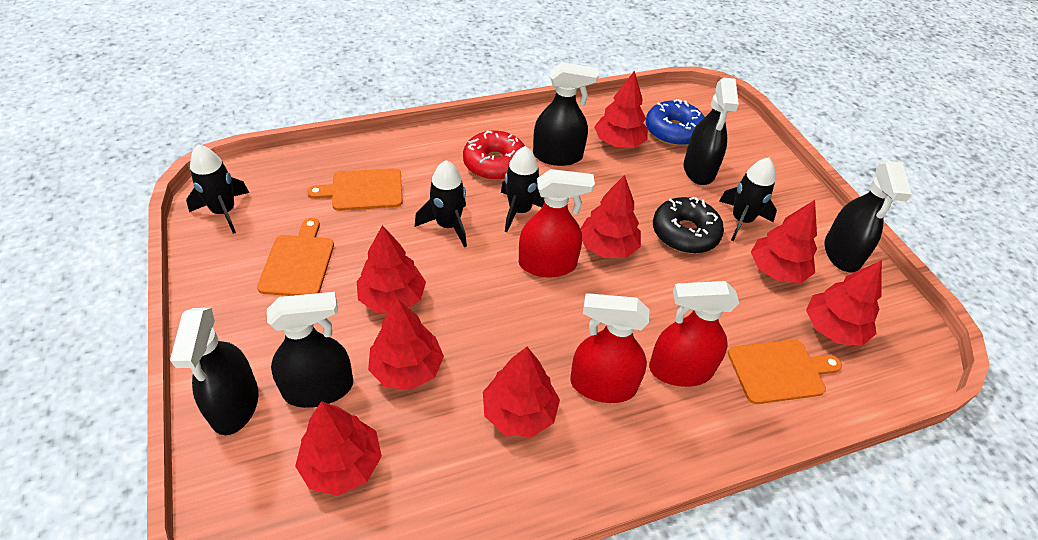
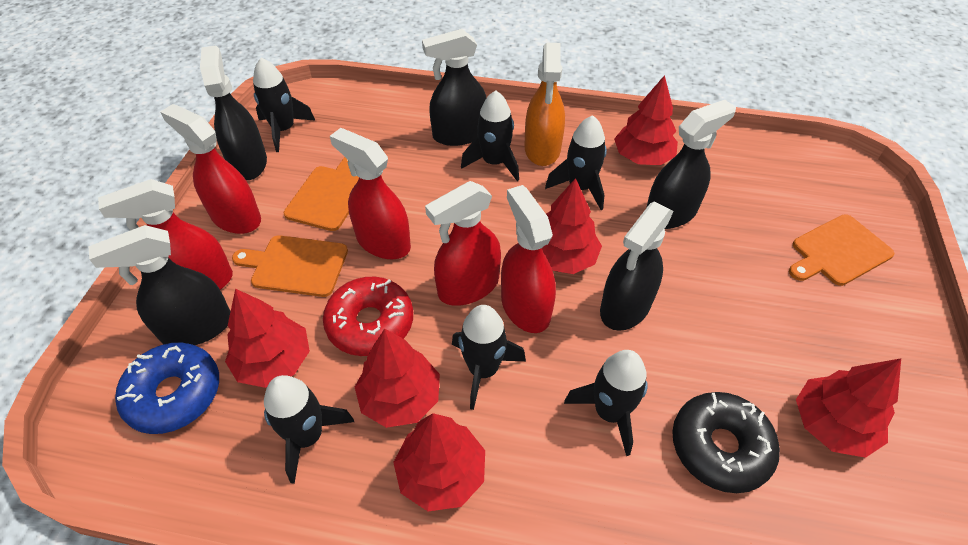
black rocket: 4 -> 6
orange spray bottle: 0 -> 1
red spray bottle: 3 -> 5
red tree: 8 -> 6

